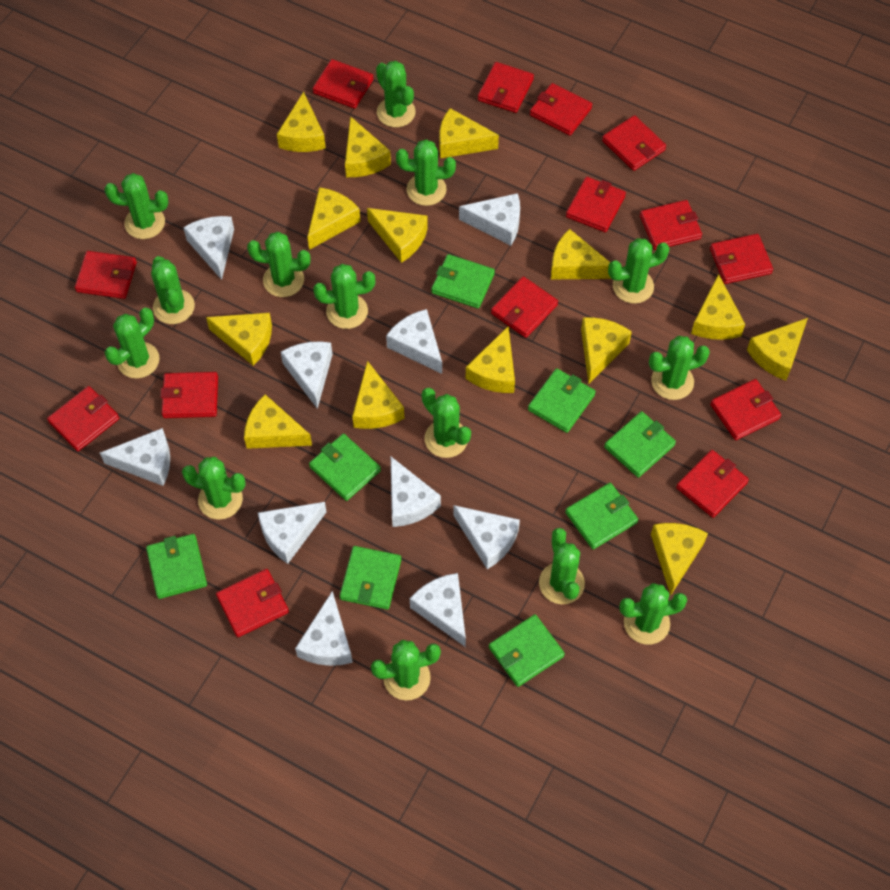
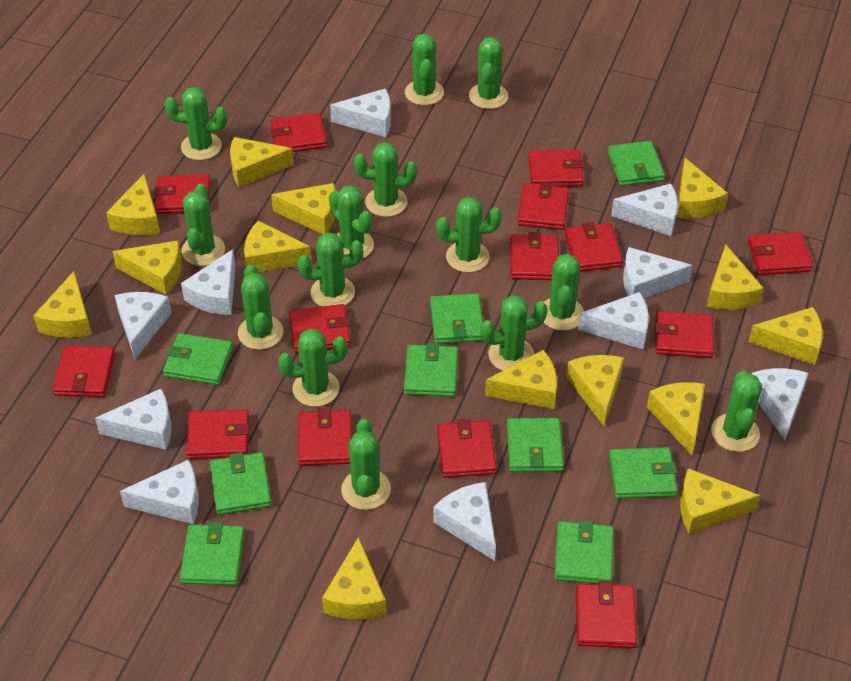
green wallet: 8 -> 9

